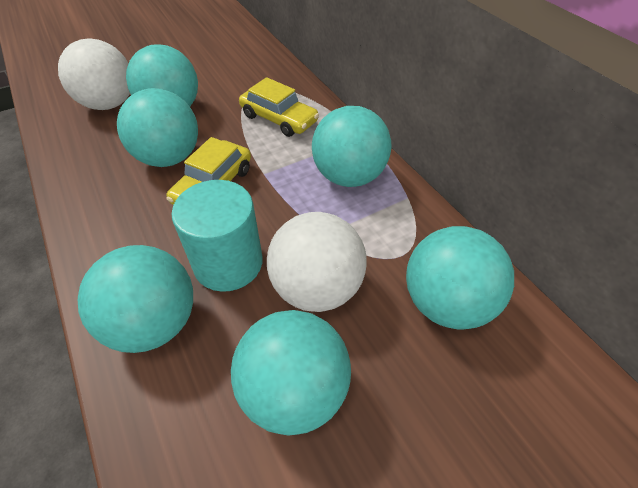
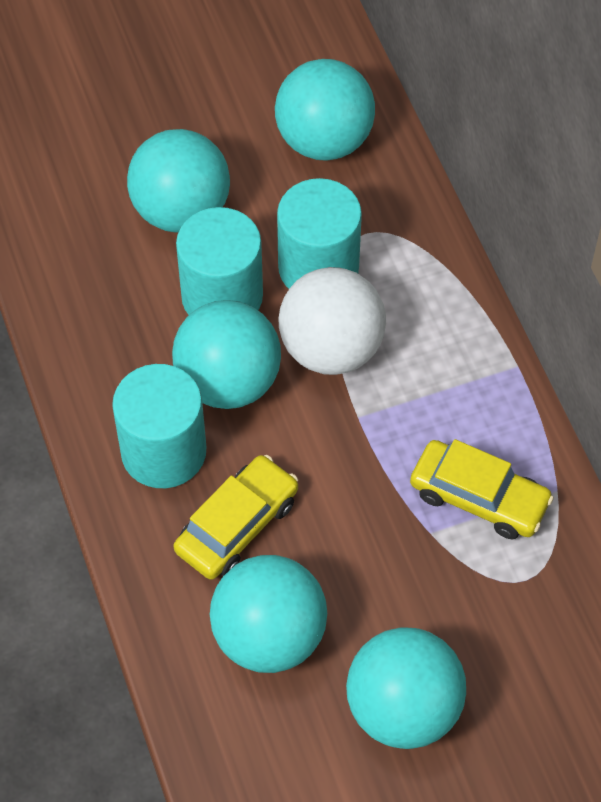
turquoise ball: 6 -> 5
turquoise cylinder: 1 -> 3
white ball: 2 -> 1

